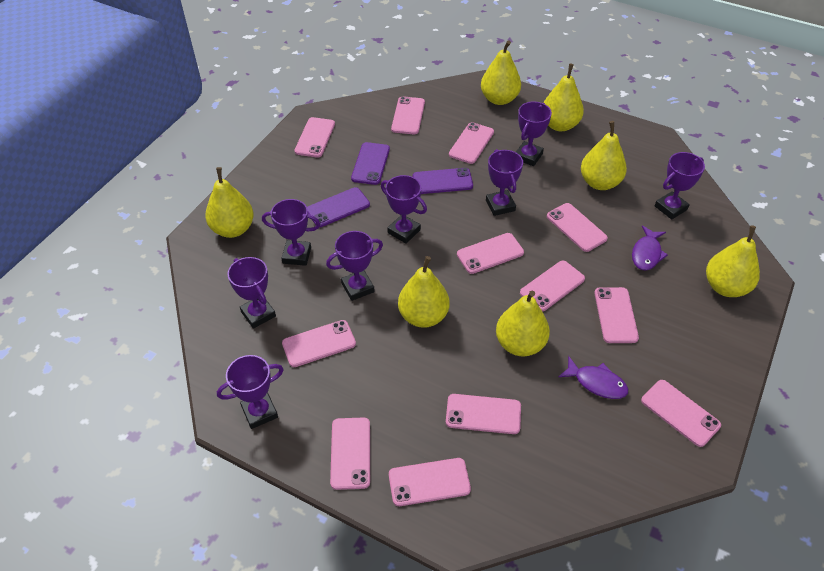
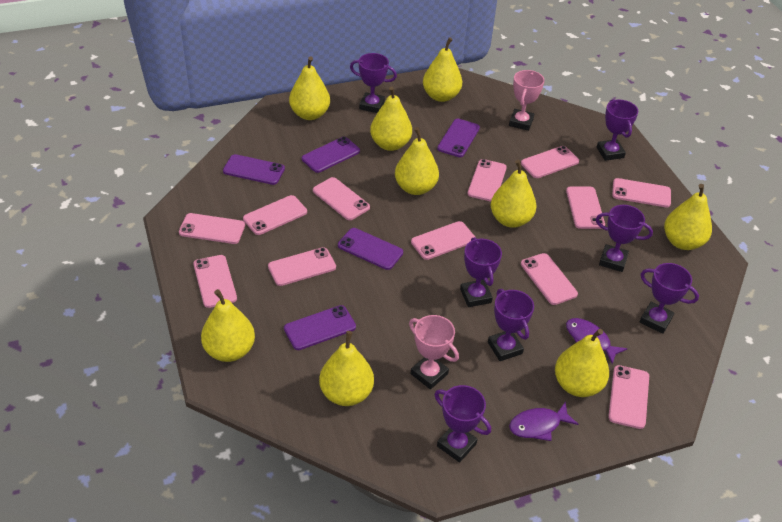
pink trophy: 0 -> 2
purple phone: 3 -> 5
purple trophy: 8 -> 7
yellow pear: 7 -> 9

